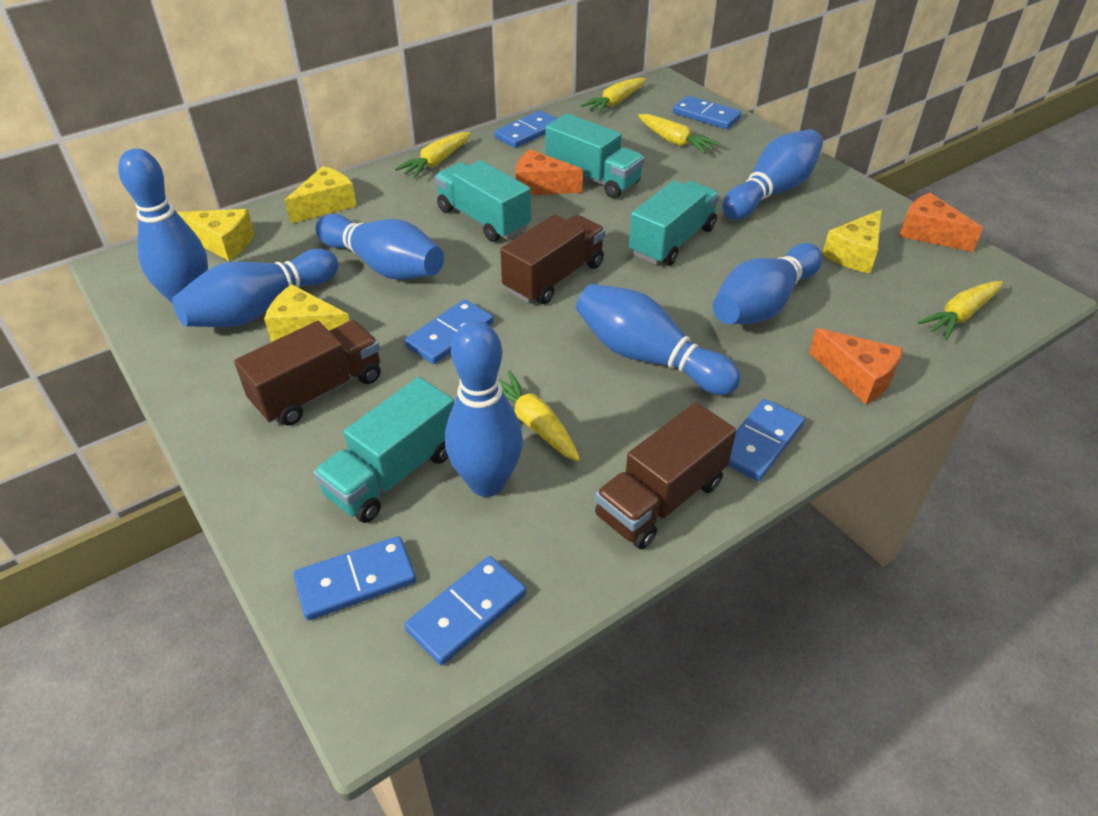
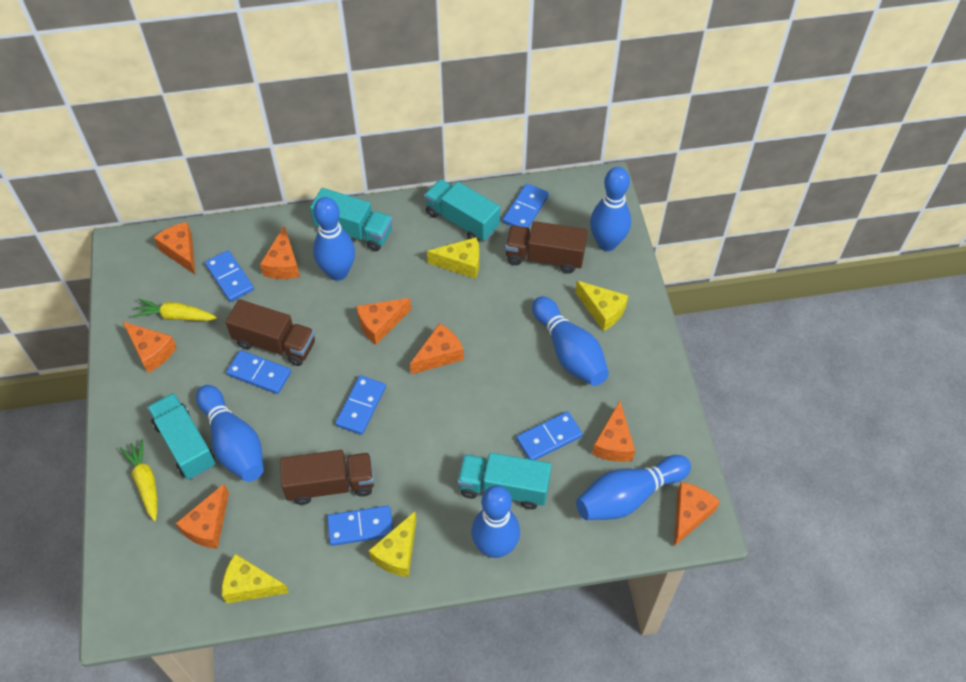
blue bowling pin: 7 -> 6
orange cheese: 3 -> 8
yellow carrot: 5 -> 2

